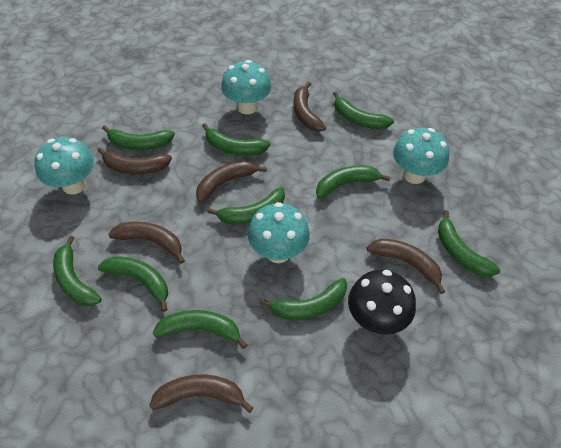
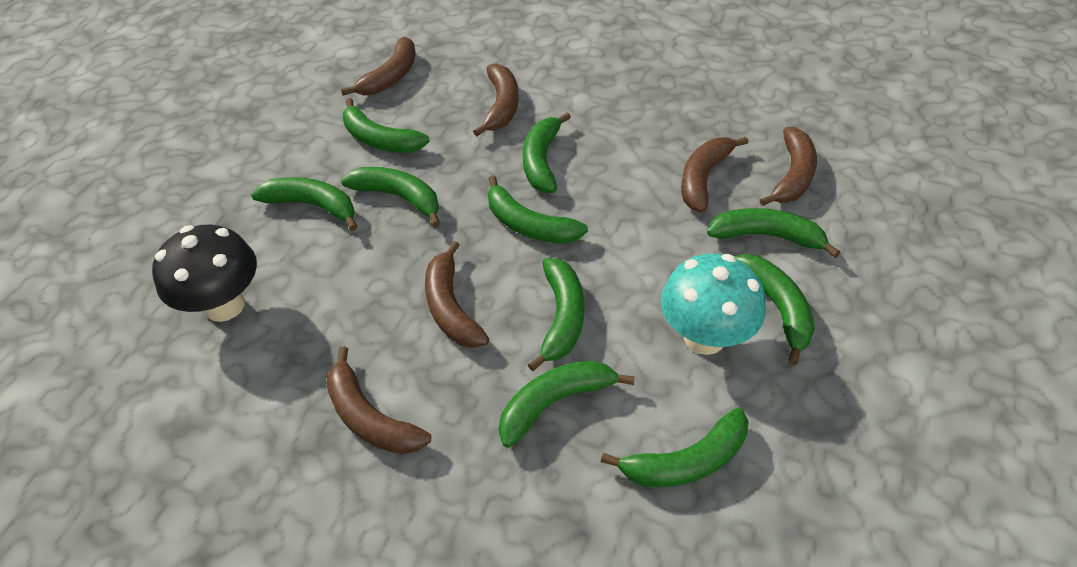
turquoise mushroom: 4 -> 1

